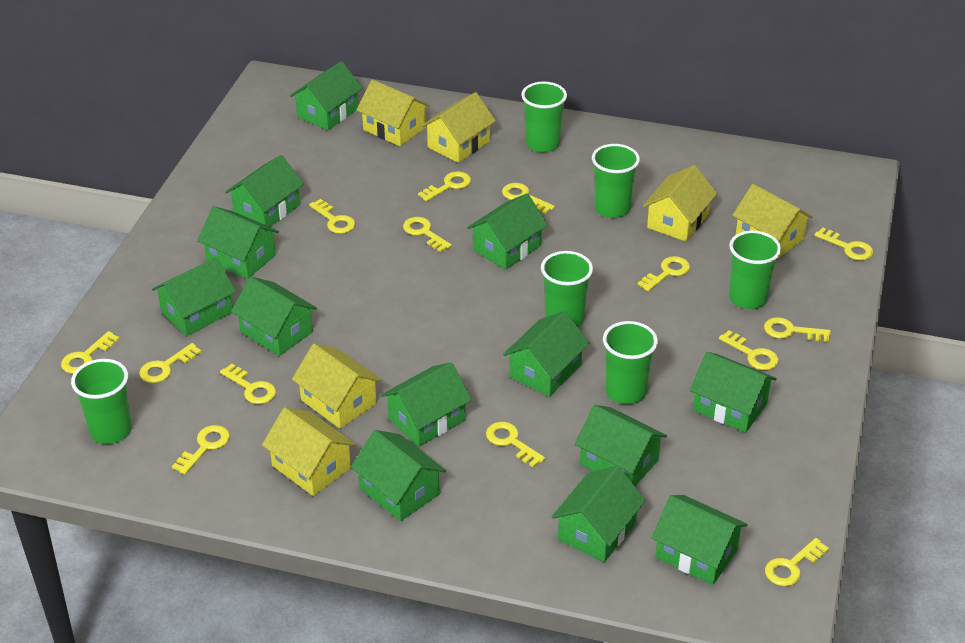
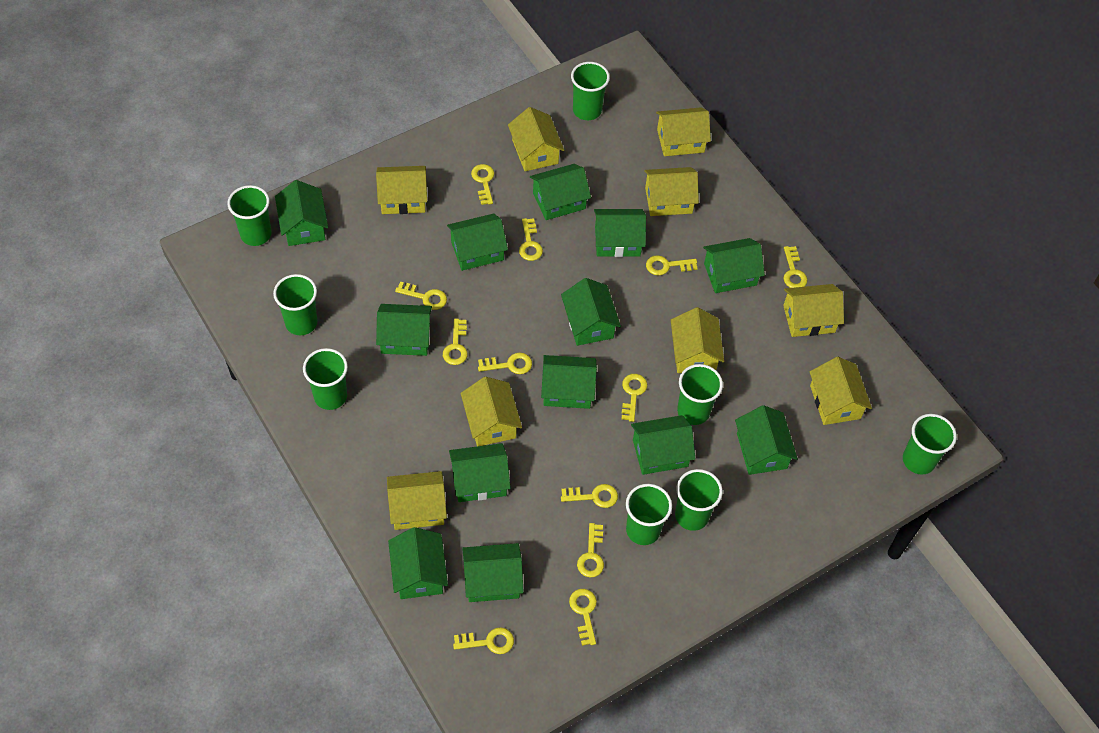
green cup: 6 -> 8
yellow house: 6 -> 9
yellow key: 14 -> 12

